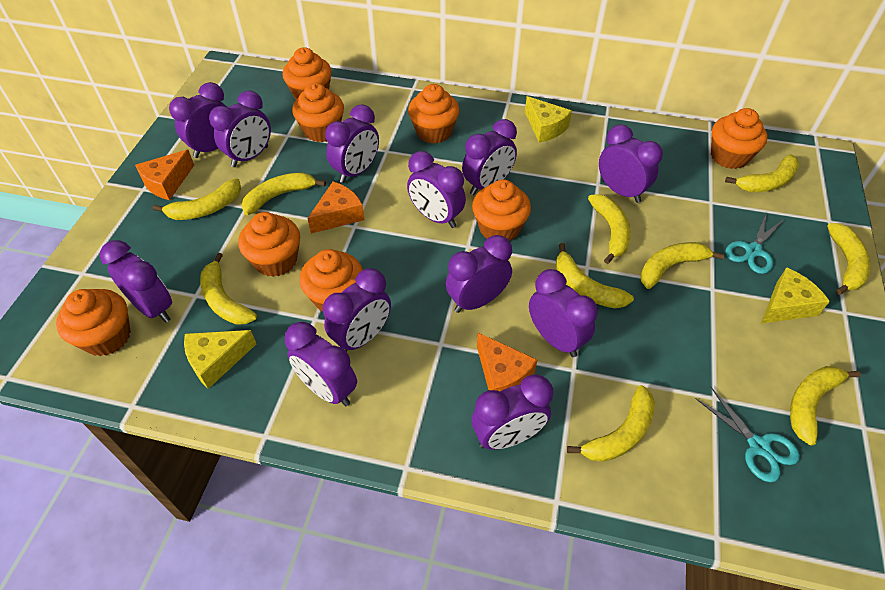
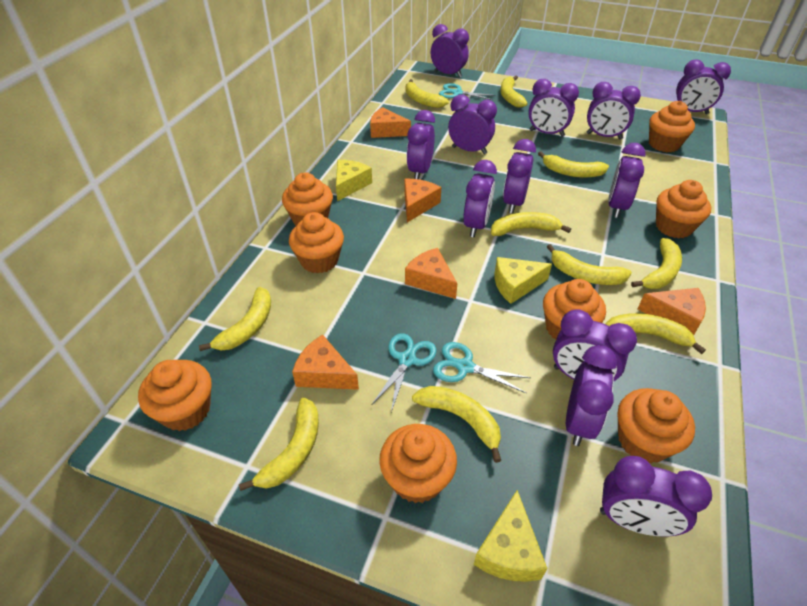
orange cheese: 3 -> 5
turquoise scissors: 2 -> 3

